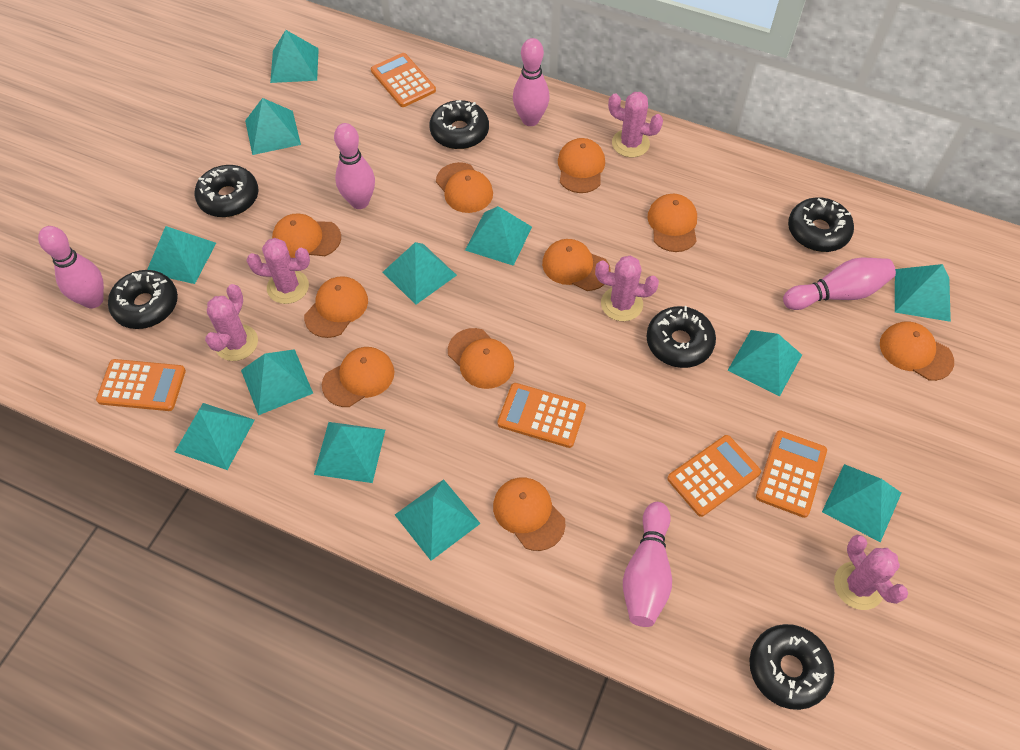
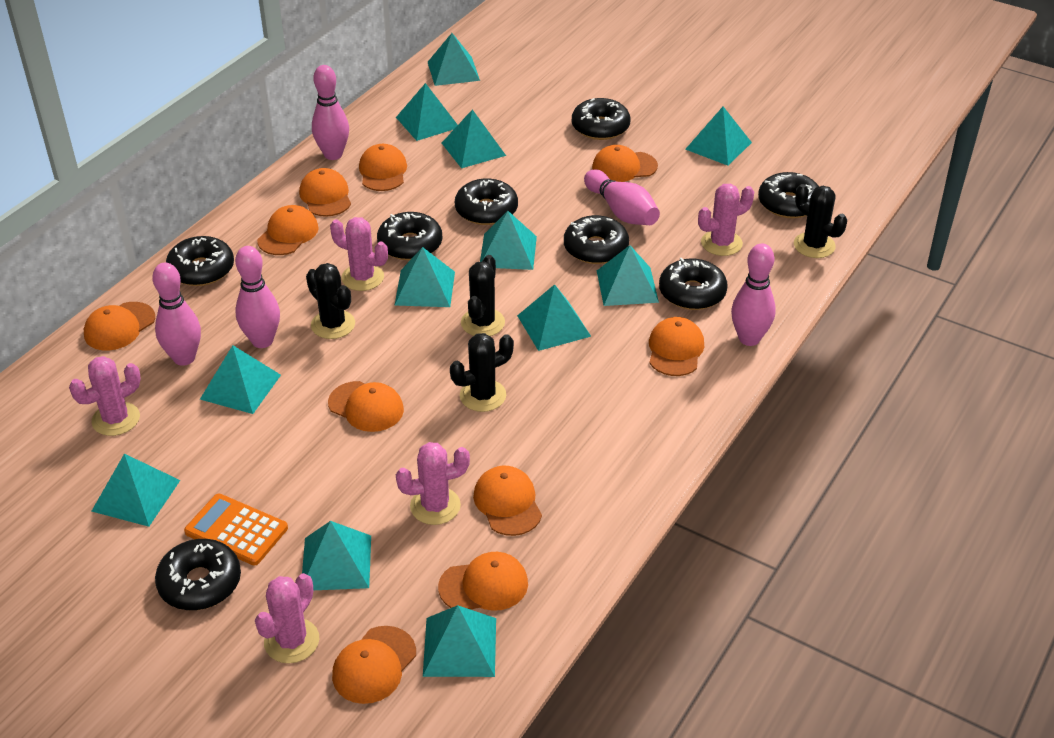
black cactus: 0 -> 4
black donut: 6 -> 8
orange calculator: 5 -> 1

